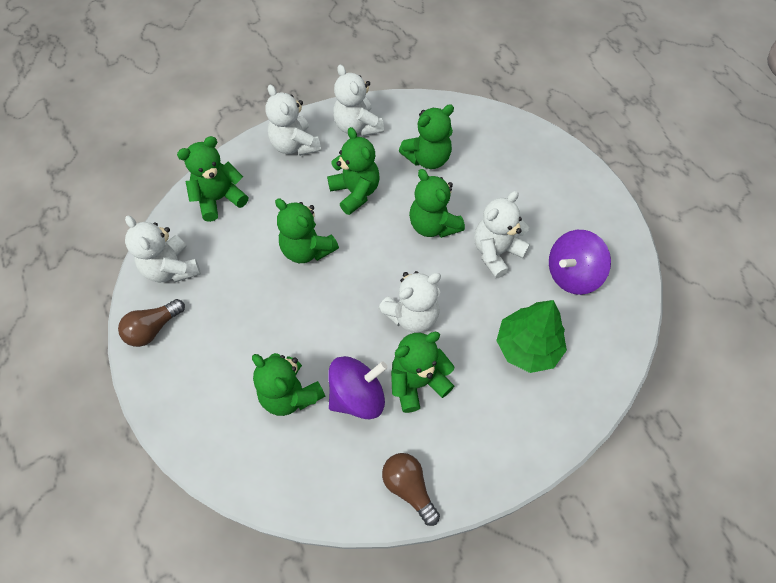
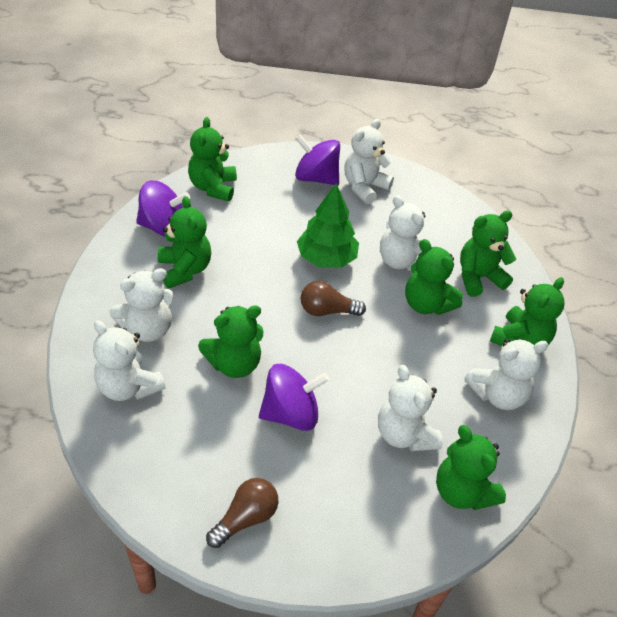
purple spinning top: 2 -> 3
white teddy bear: 5 -> 6

